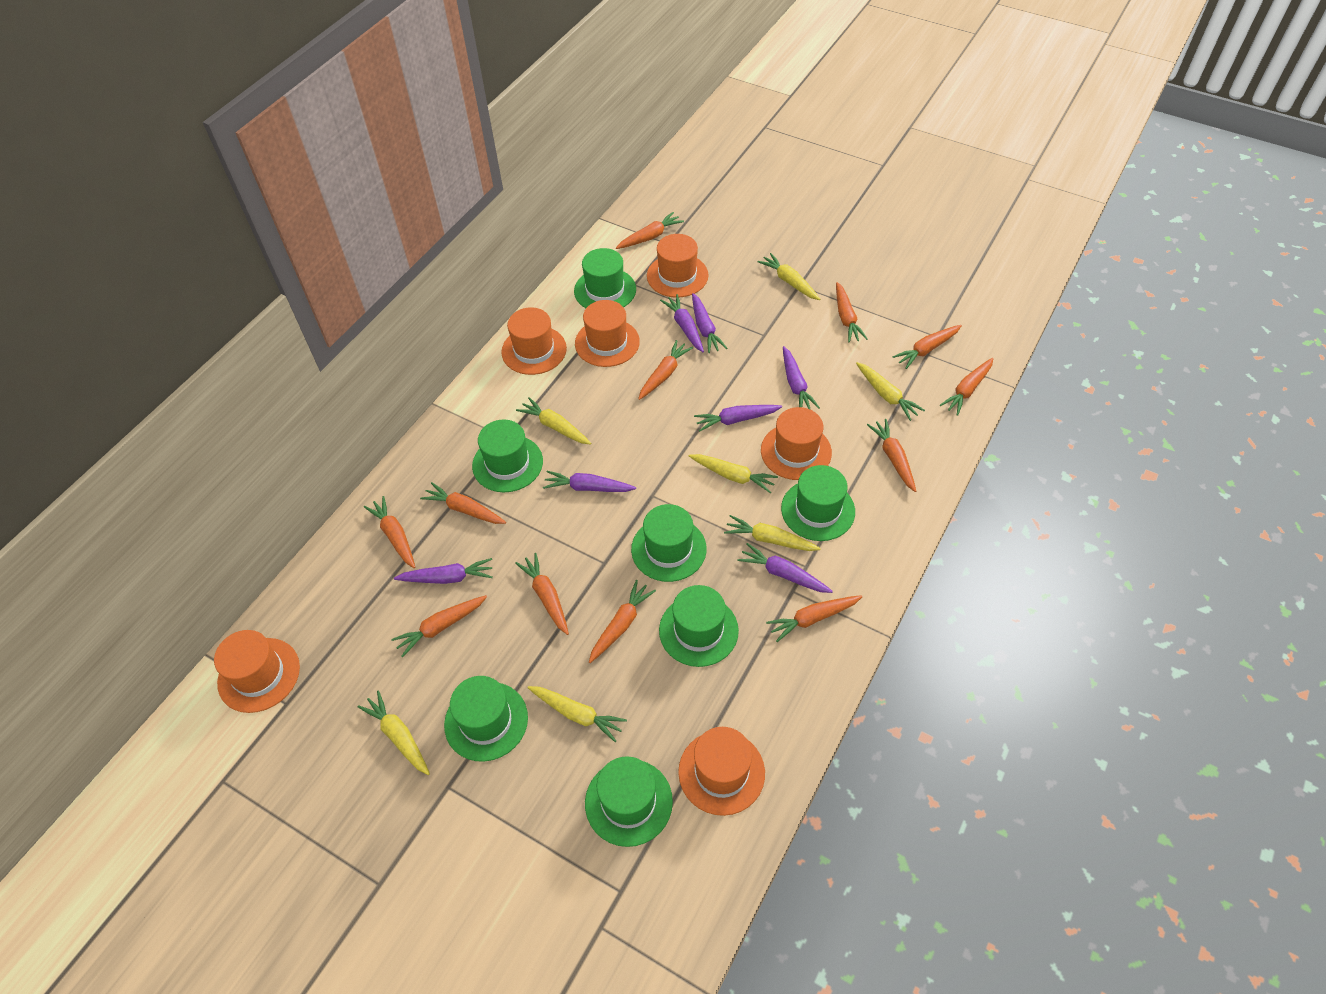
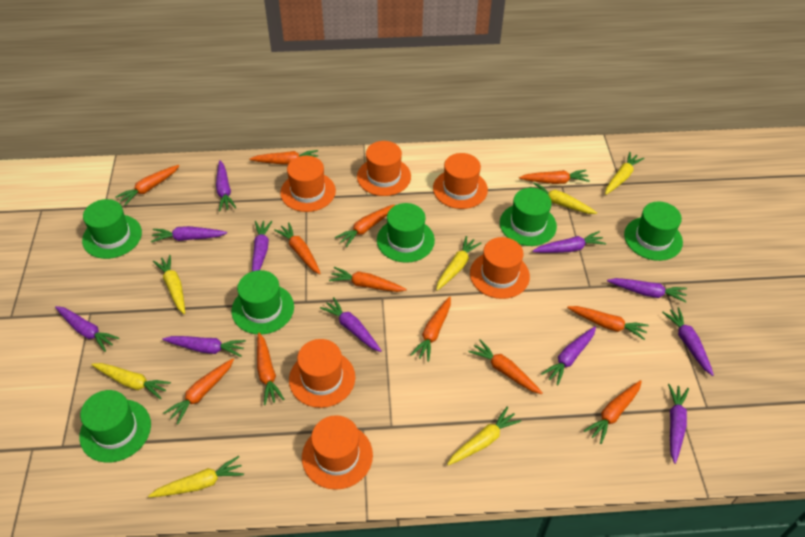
green hat: 7 -> 6
purple carrot: 7 -> 11

